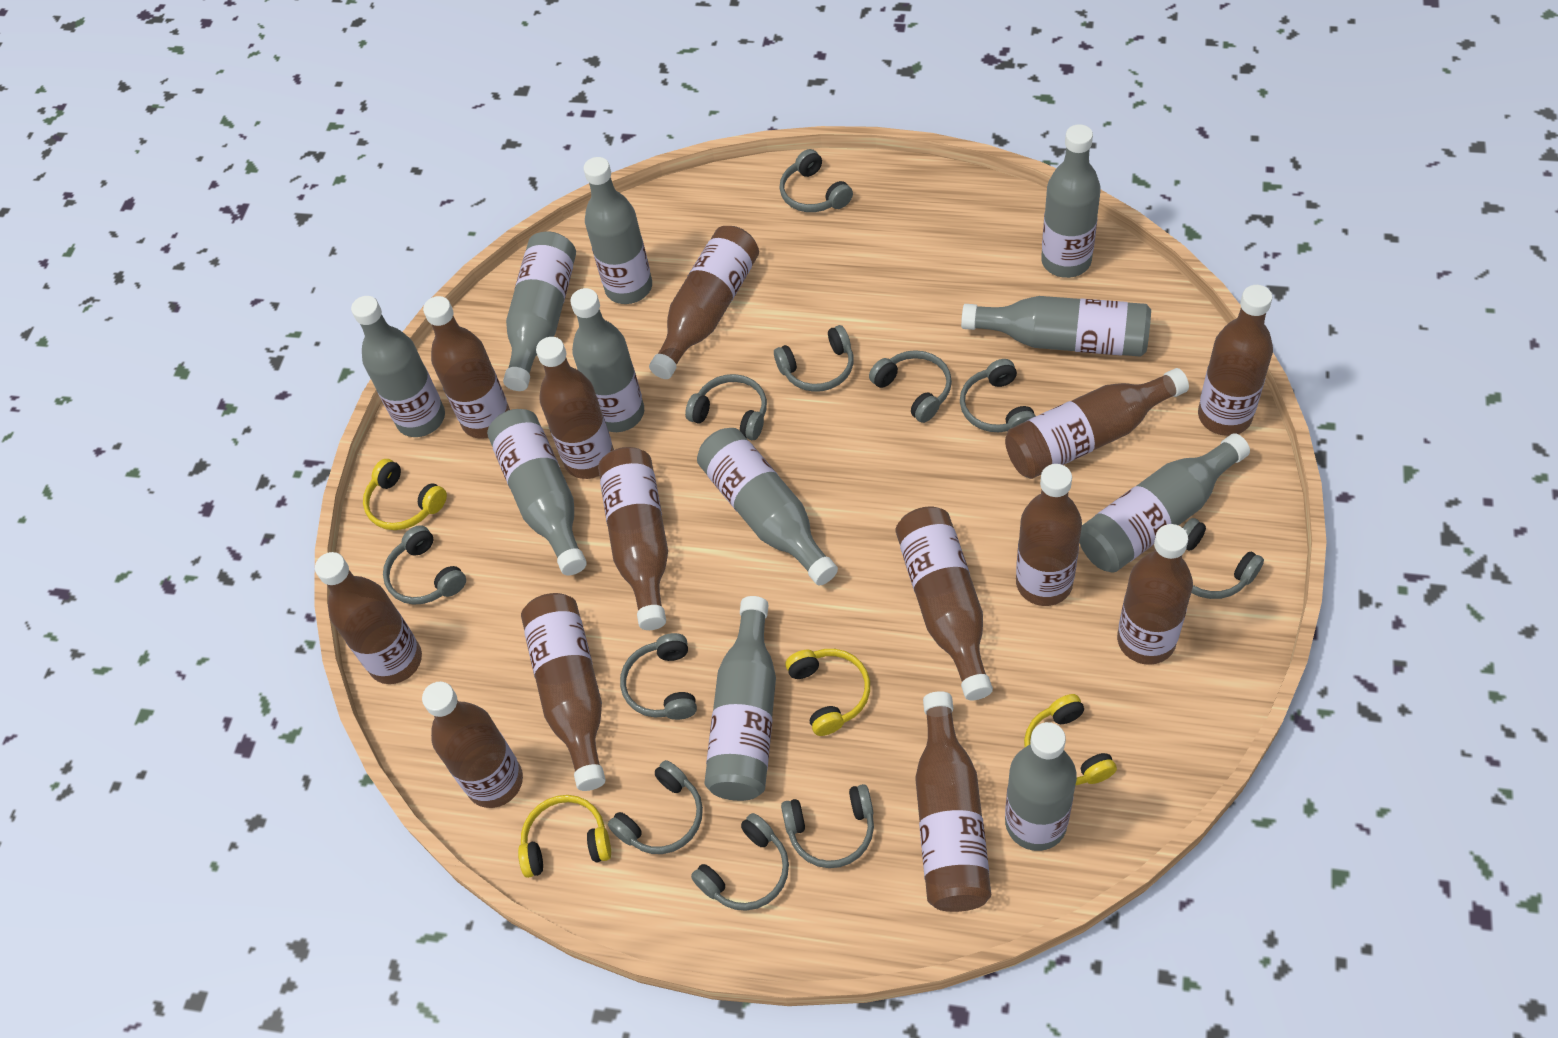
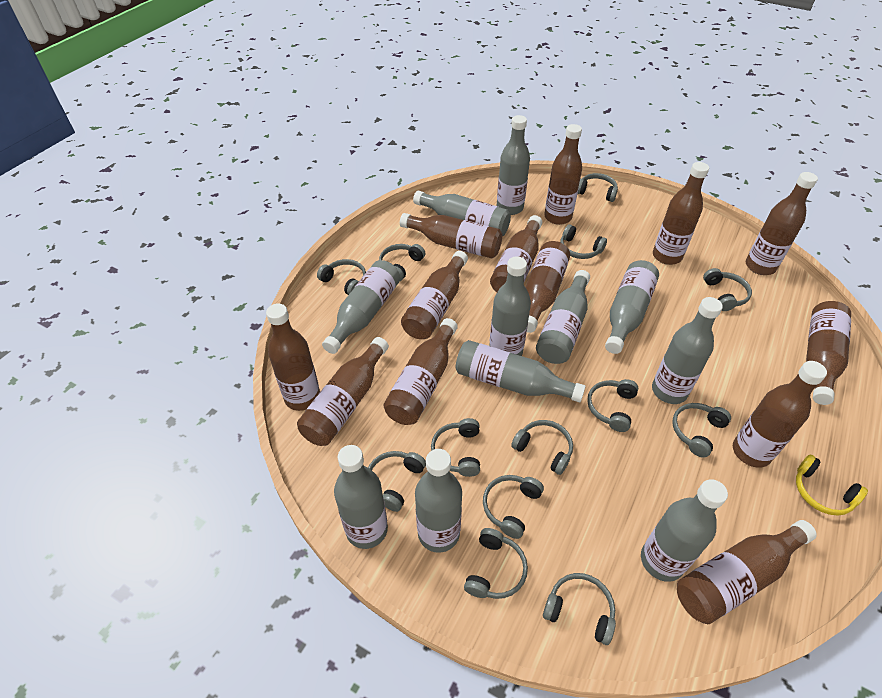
grey headphones: 11 -> 13
yellow headphones: 4 -> 1

